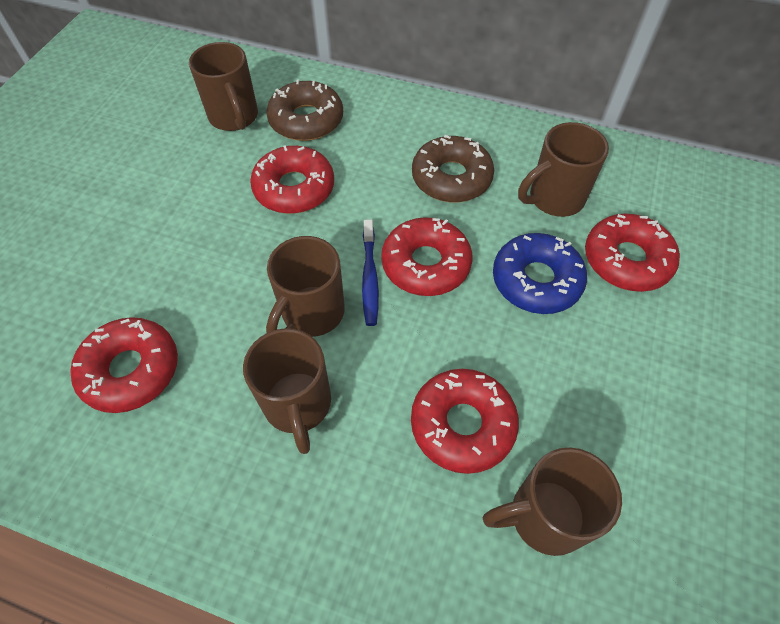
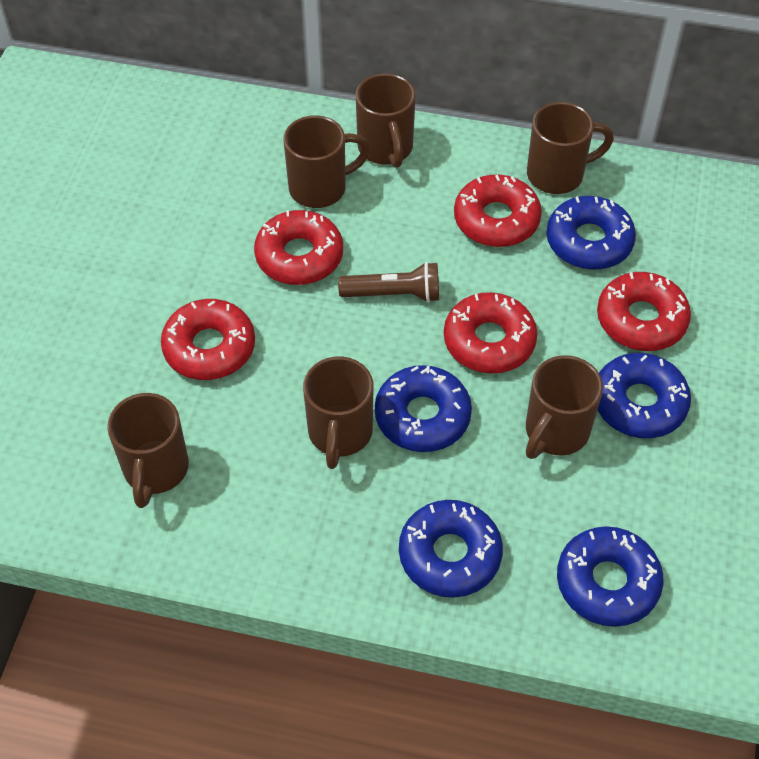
blue donut: 1 -> 5
blue toothbrush: 1 -> 0
brown donut: 2 -> 0
brown flashlight: 0 -> 1
brown mug: 5 -> 6

